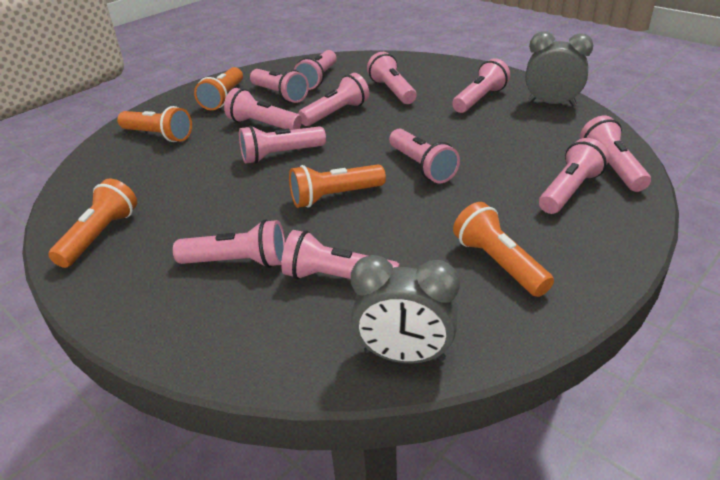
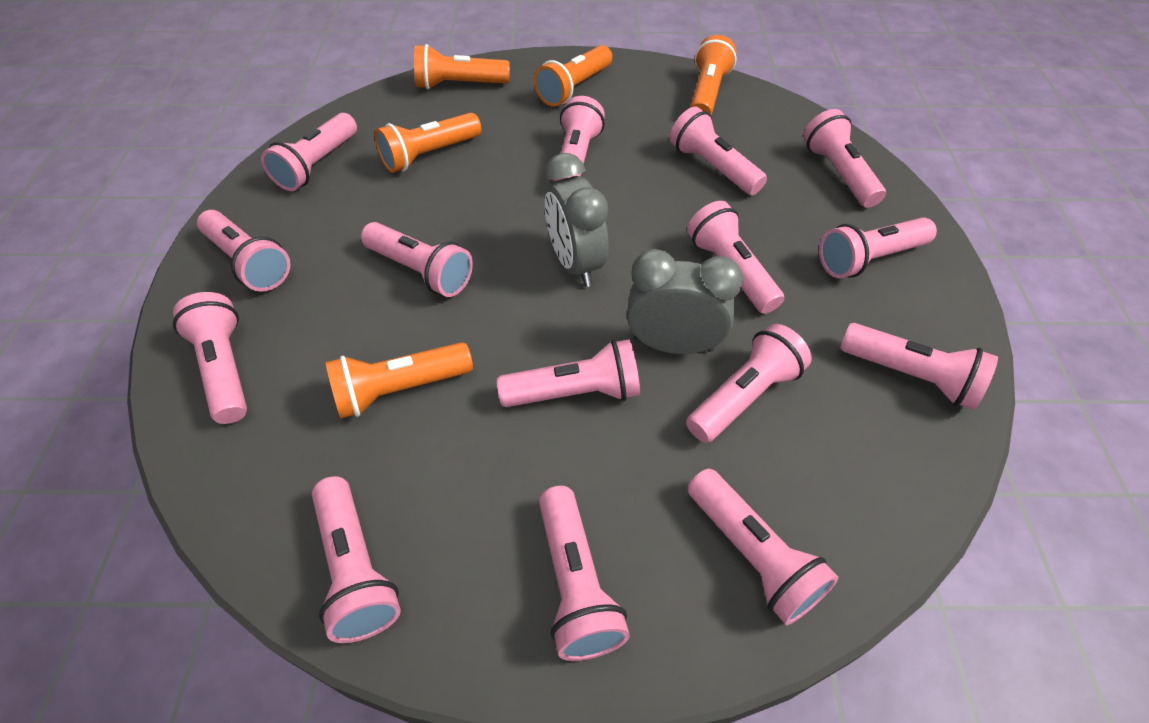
pink flashlight: 12 -> 15

